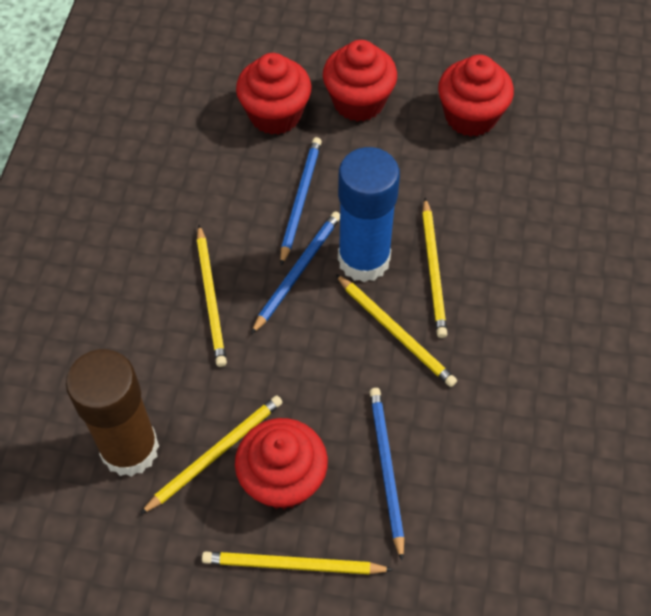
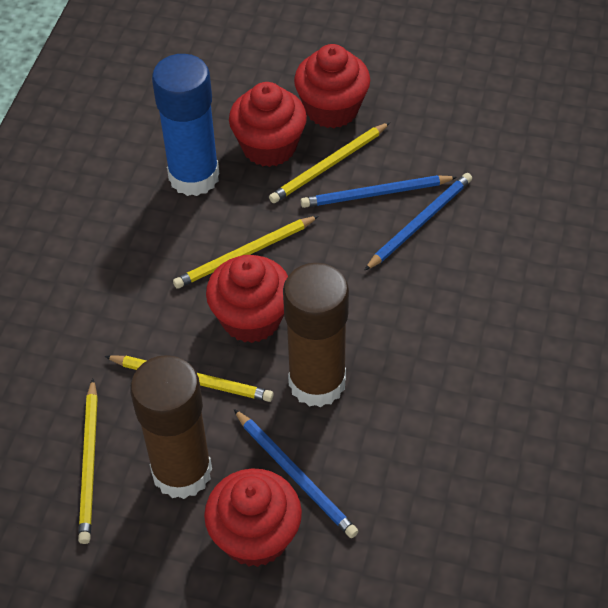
brown glue stick: 1 -> 2
yellow pencil: 5 -> 4

